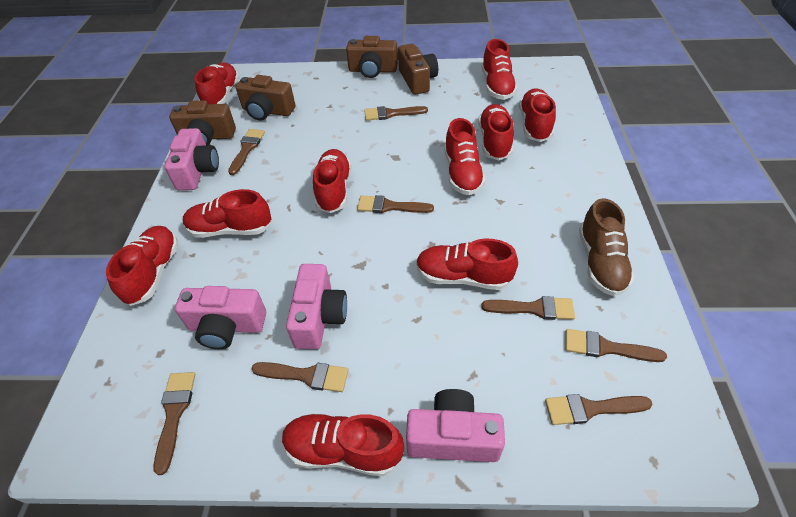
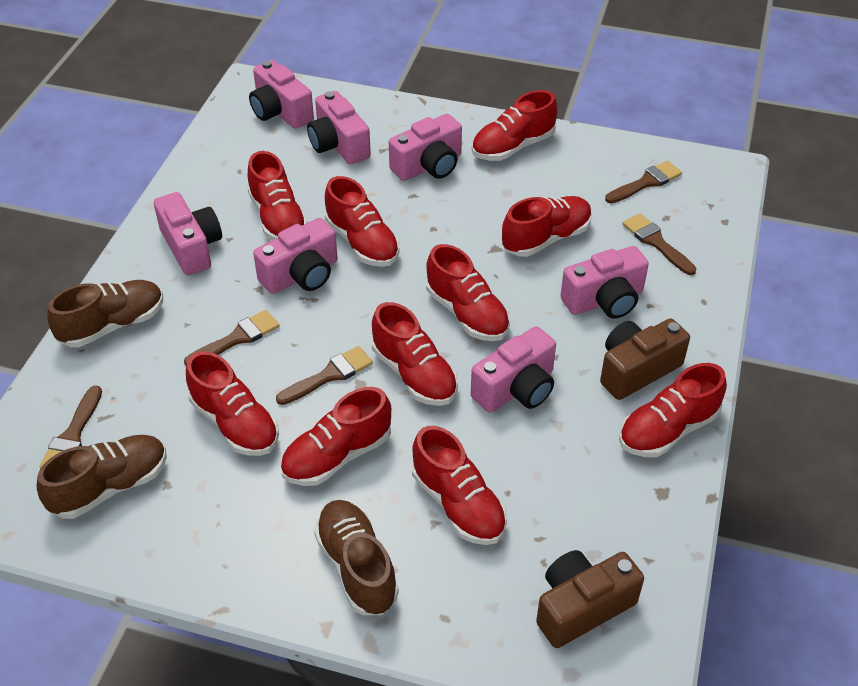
brown brush: 8 -> 5
brown camera: 4 -> 2
brown shoe: 1 -> 3
pink camera: 4 -> 7

